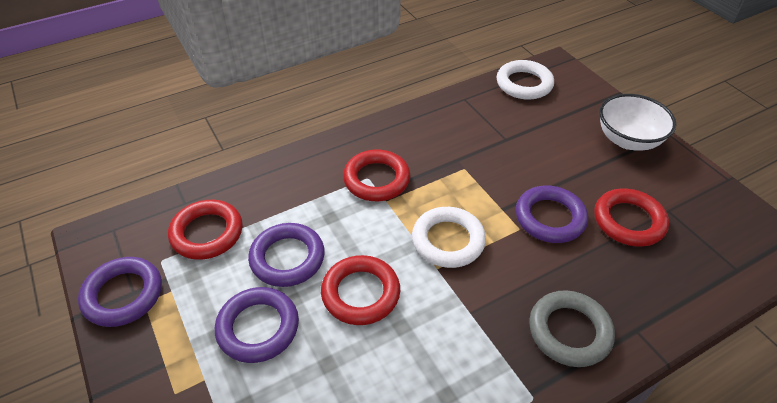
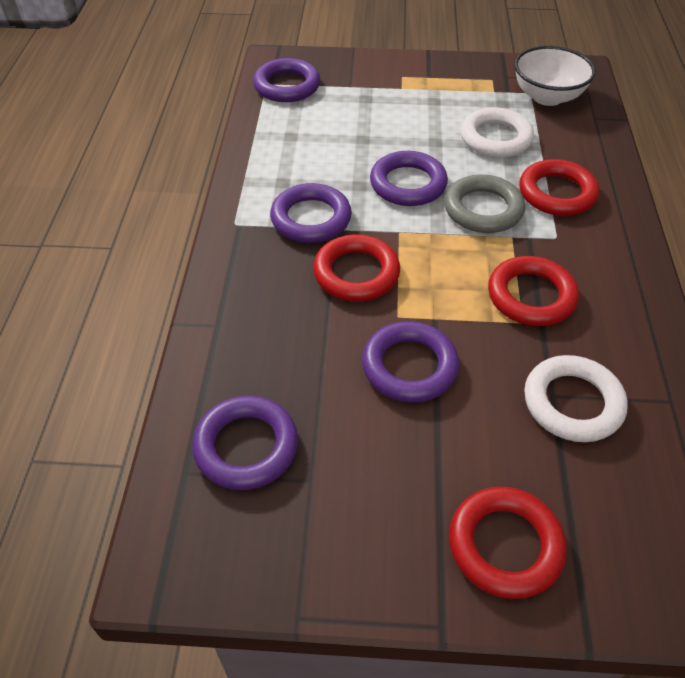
purple ring: 4 -> 5

